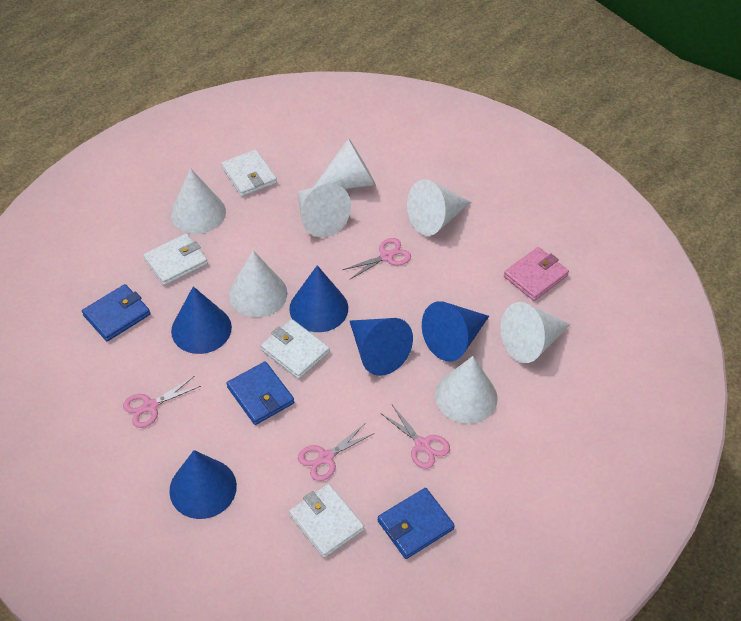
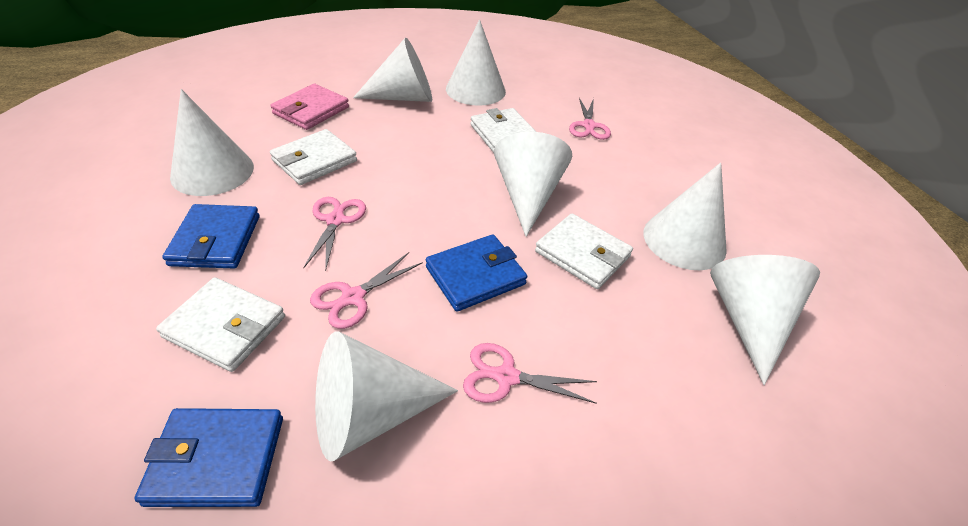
blue cone: 5 -> 0

